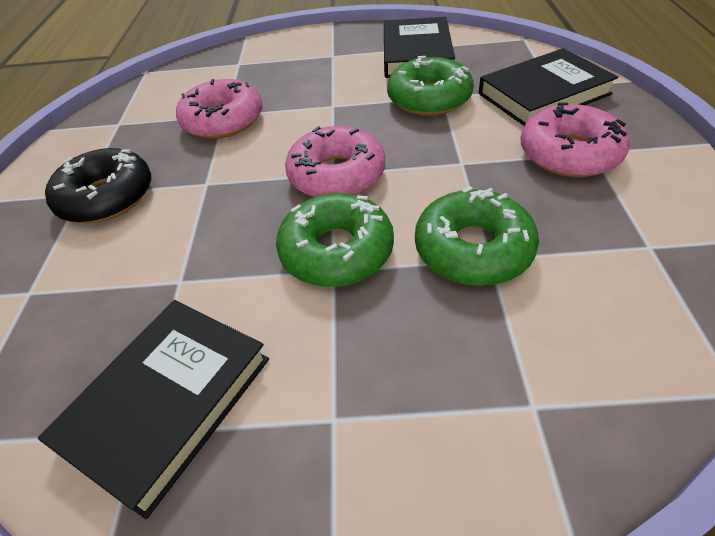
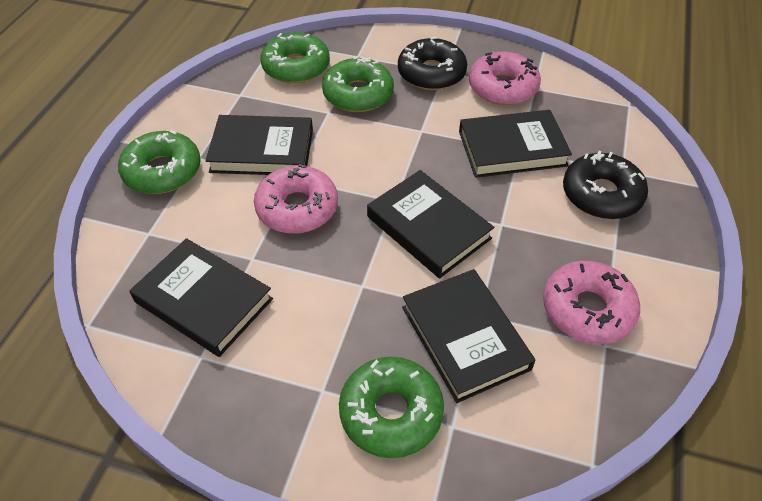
black book: 3 -> 5
black donut: 1 -> 2
green donut: 3 -> 4

